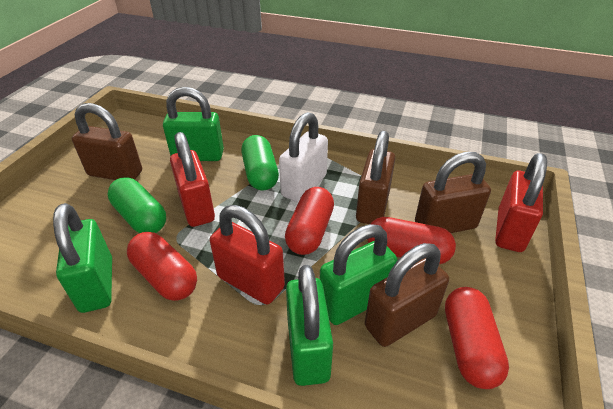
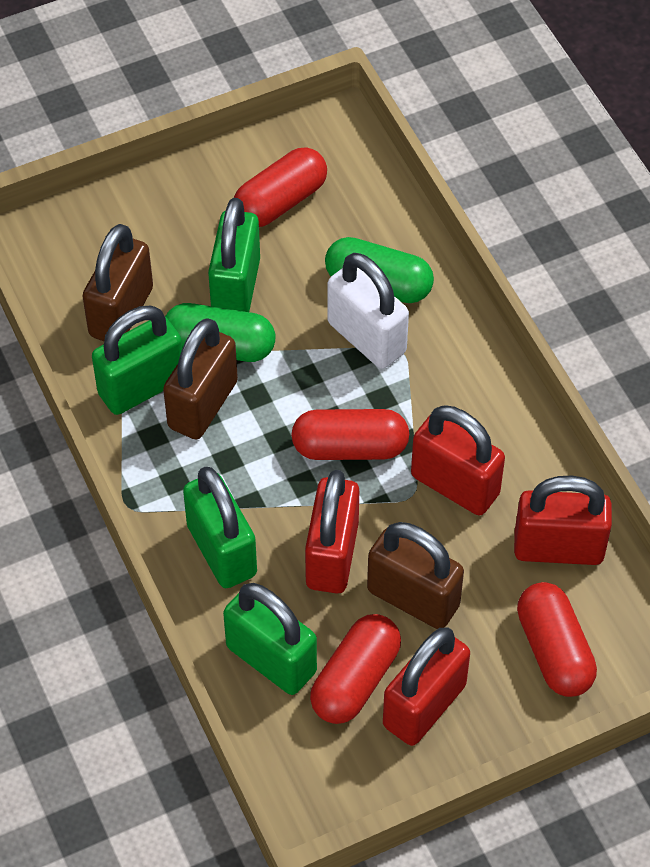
brown padlock: 4 -> 3
red padlock: 3 -> 4

